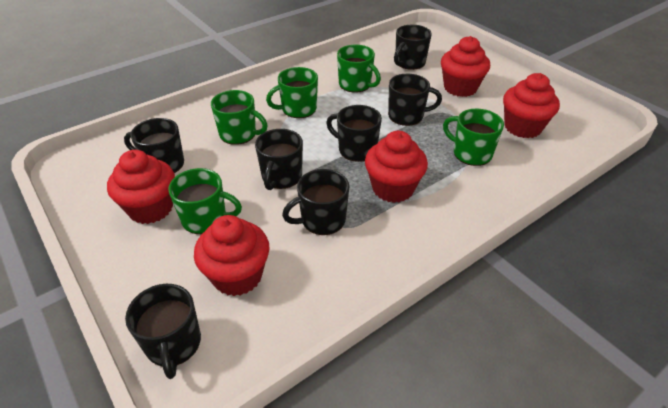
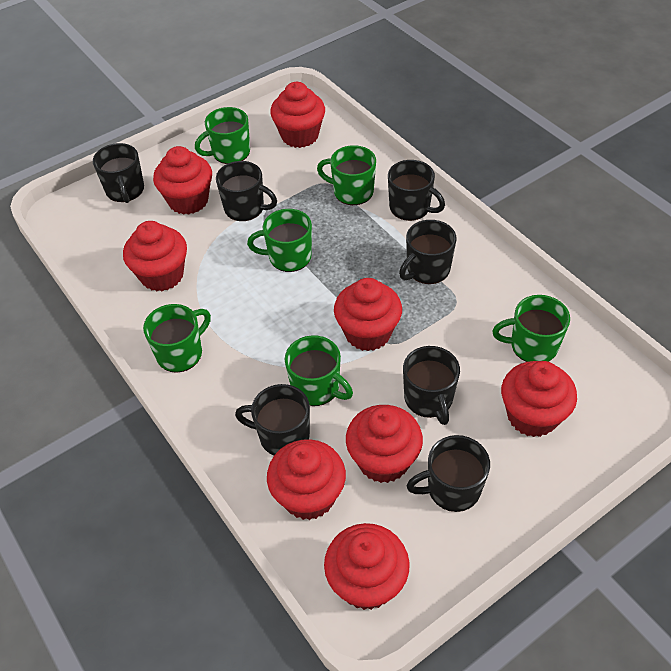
green mug: 5 -> 6
red cupcake: 5 -> 8

